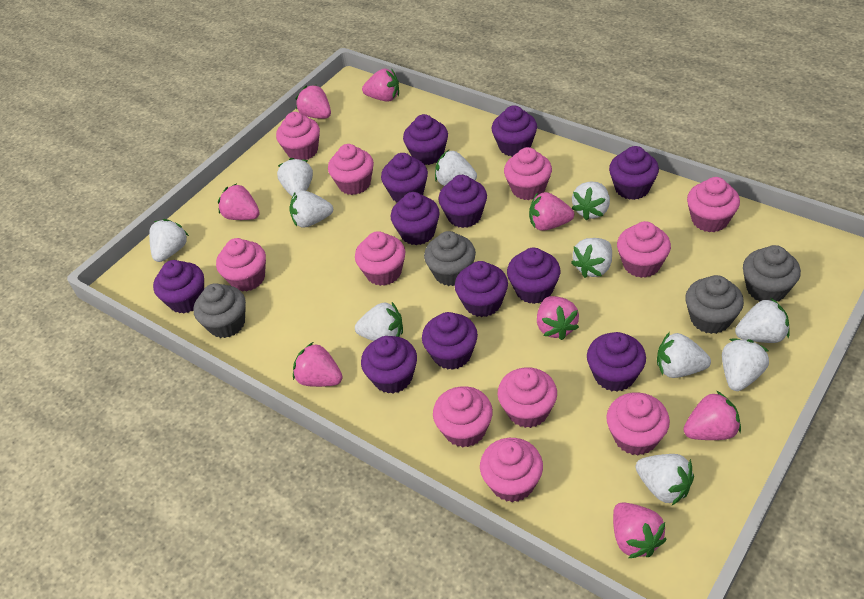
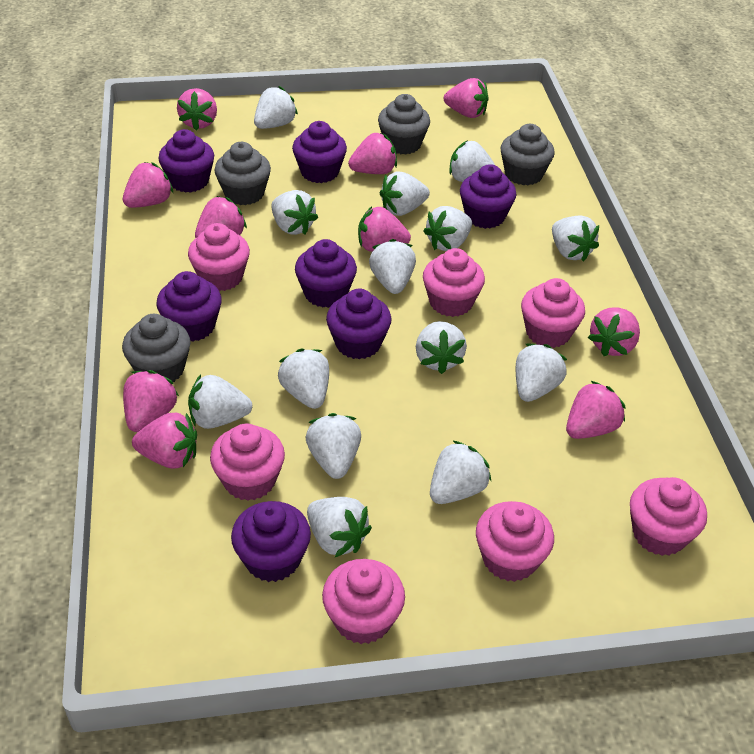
pink cupcake: 11 -> 7
pink strawberry: 8 -> 10
purple cupcake: 12 -> 7
white strawberry: 11 -> 14

